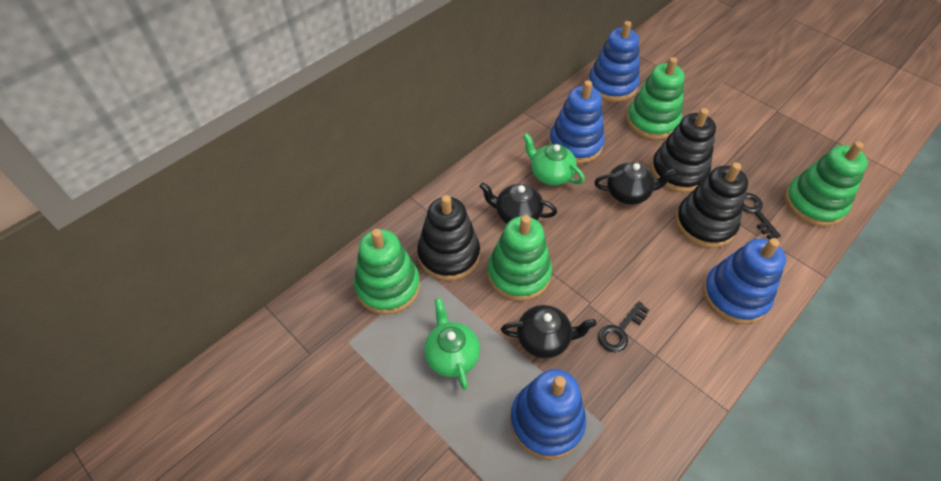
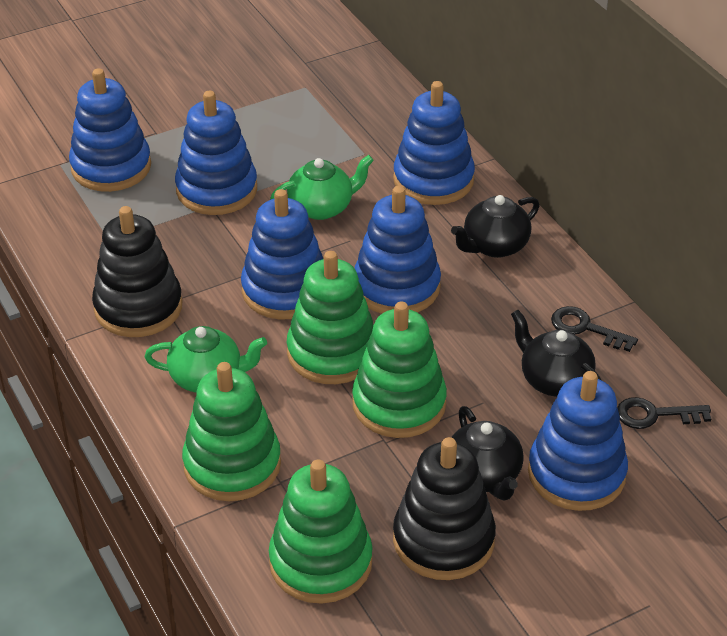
black stacking toy: 3 -> 2
blue stacking toy: 4 -> 6

